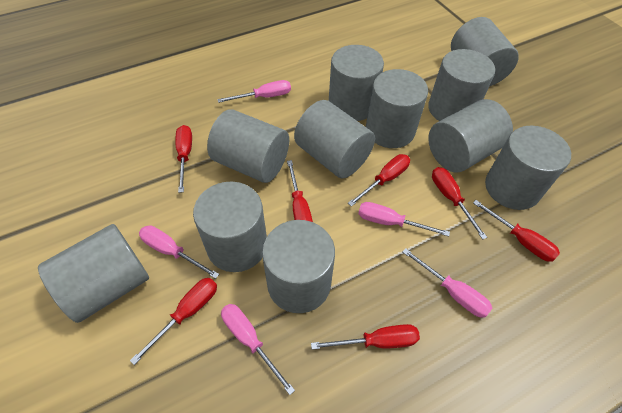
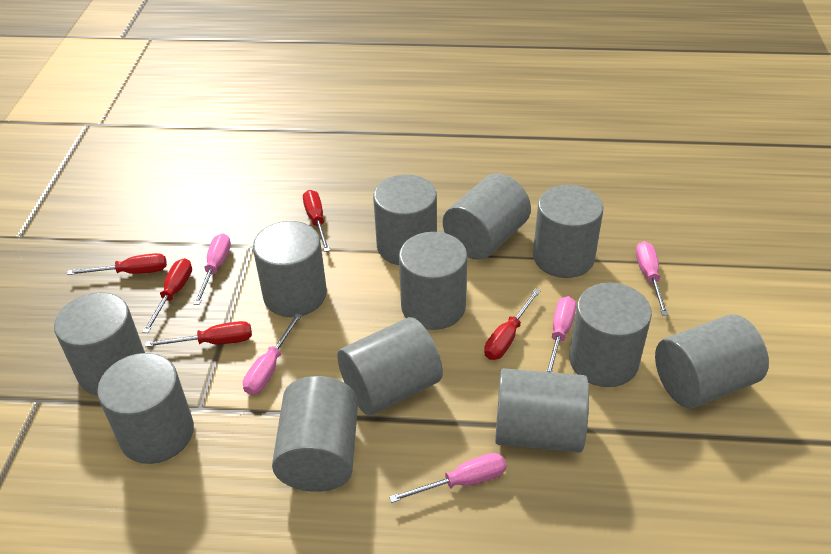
grey cylinder: 11 -> 12
red screwdriver: 7 -> 5

